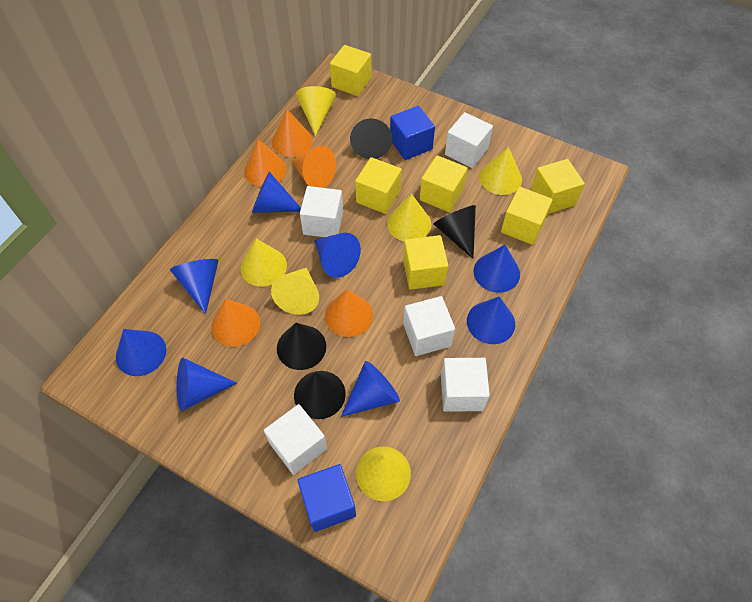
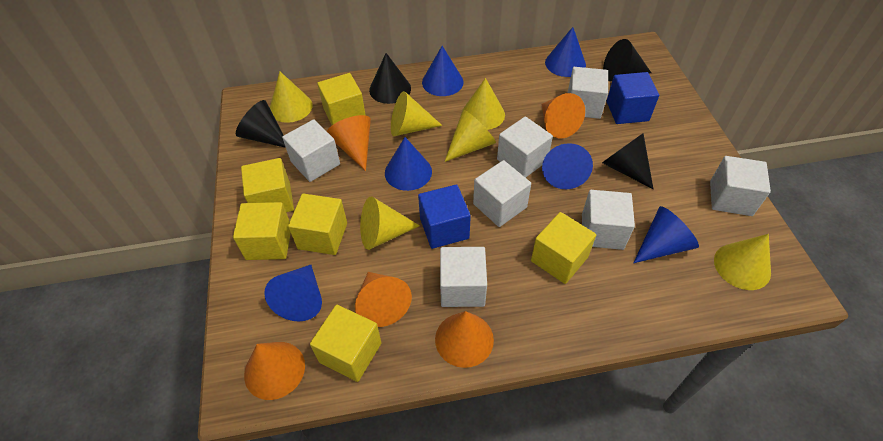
blue cone: 8 -> 6
white cube: 5 -> 7

